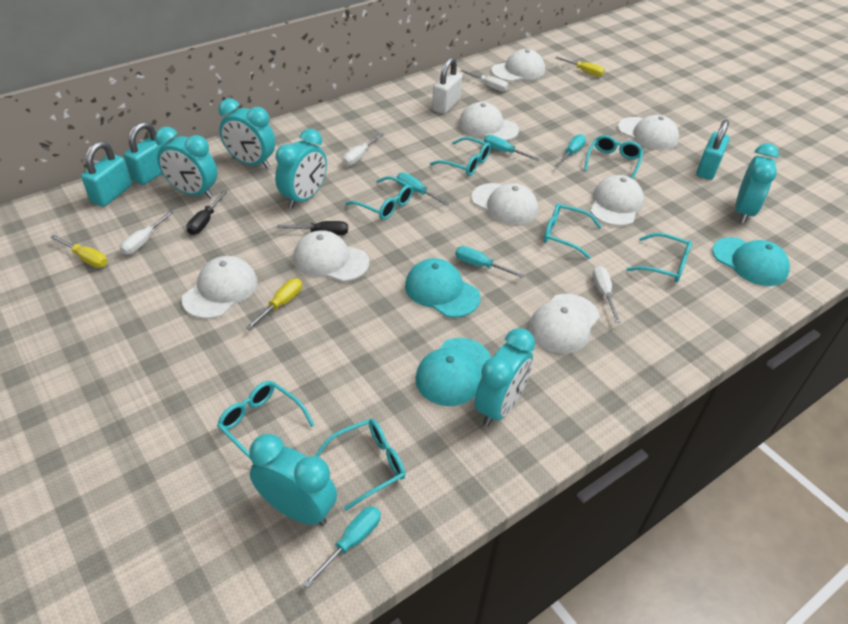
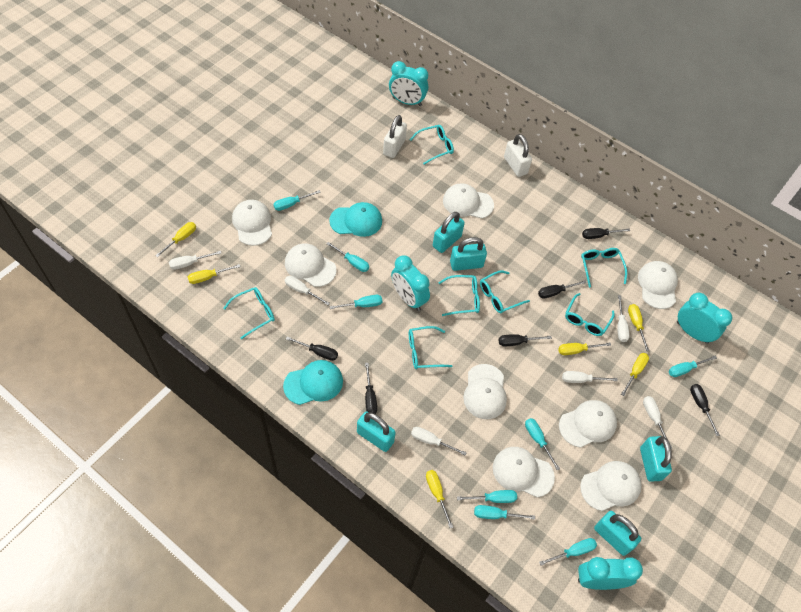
black screwdriver: 2 -> 6
turquoise cap: 3 -> 2
turquoise clock: 6 -> 4
turquoise padlock: 3 -> 5
turquoise screwdriver: 5 -> 8
white padlock: 1 -> 2
white screwdriver: 4 -> 6
yellow screwdriver: 3 -> 6

